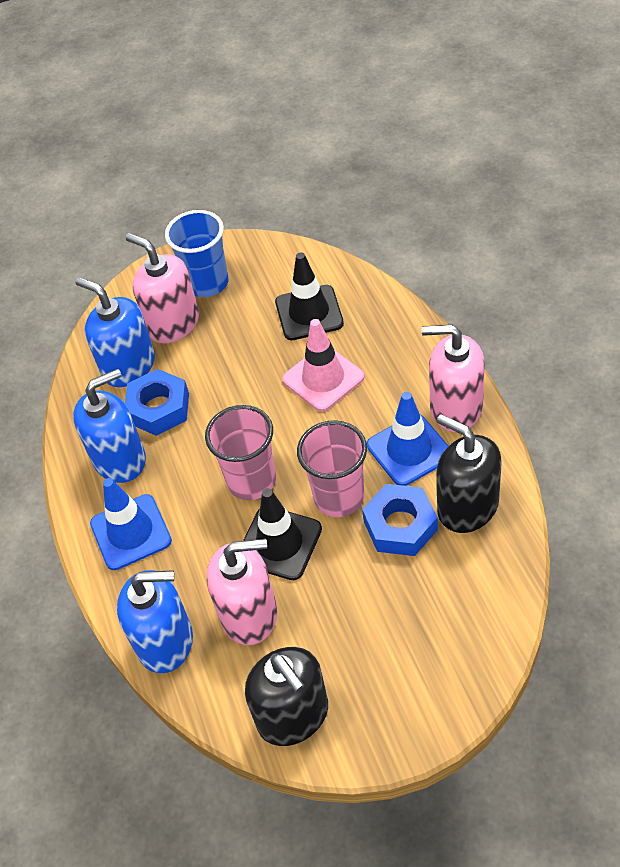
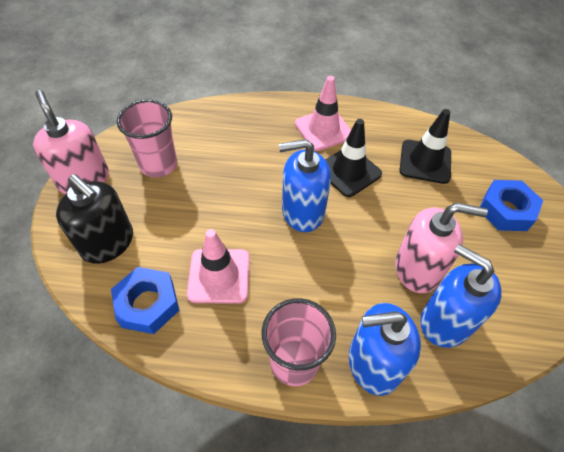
black soap dispenser: 2 -> 1
blue cup: 1 -> 0
blue traffic cone: 2 -> 0
pink soap dispenser: 3 -> 2
pink traffic cone: 1 -> 2

